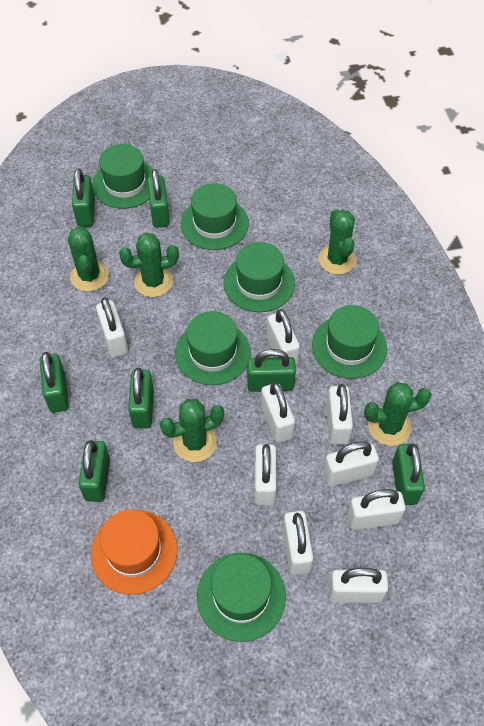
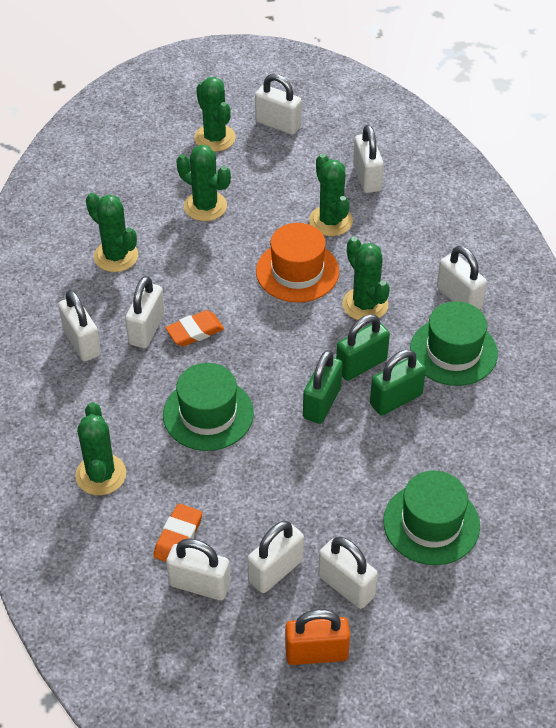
green cactus: 5 -> 6
green hat: 6 -> 3
green padlock: 7 -> 3
orange eraser: 0 -> 2
orange padlock: 0 -> 1
white padlock: 9 -> 8

